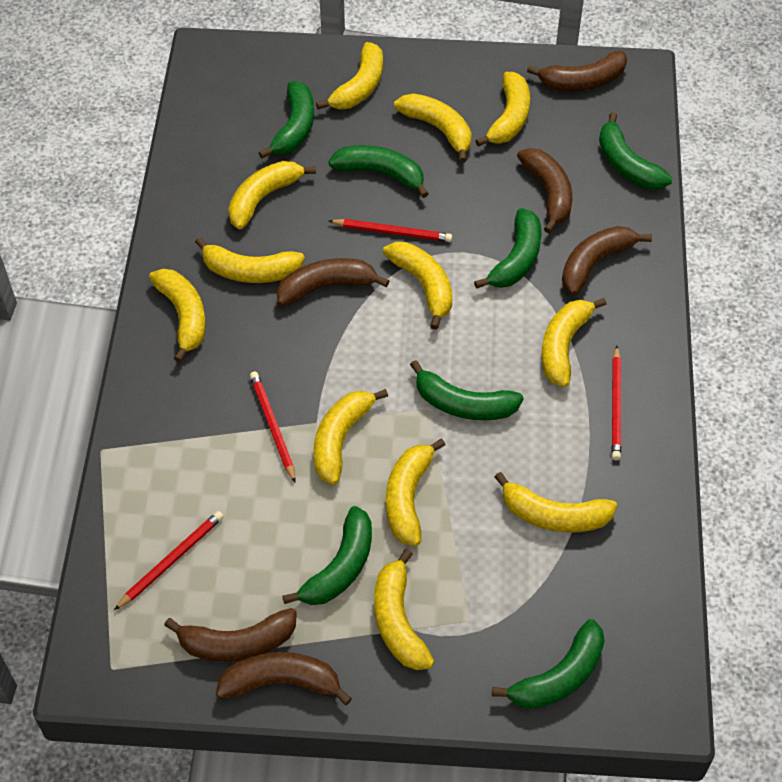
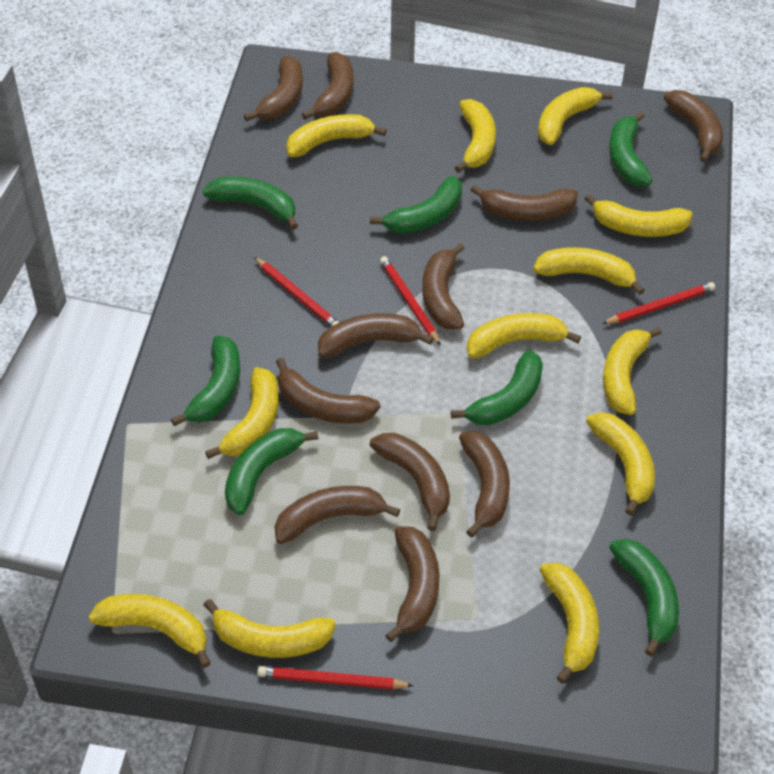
brown banana: 6 -> 11

